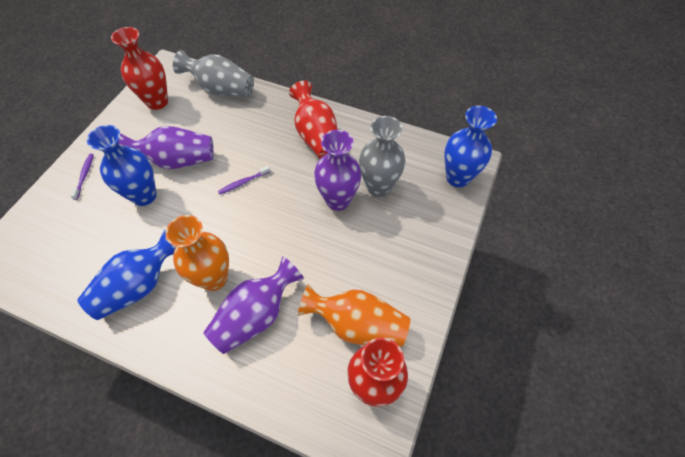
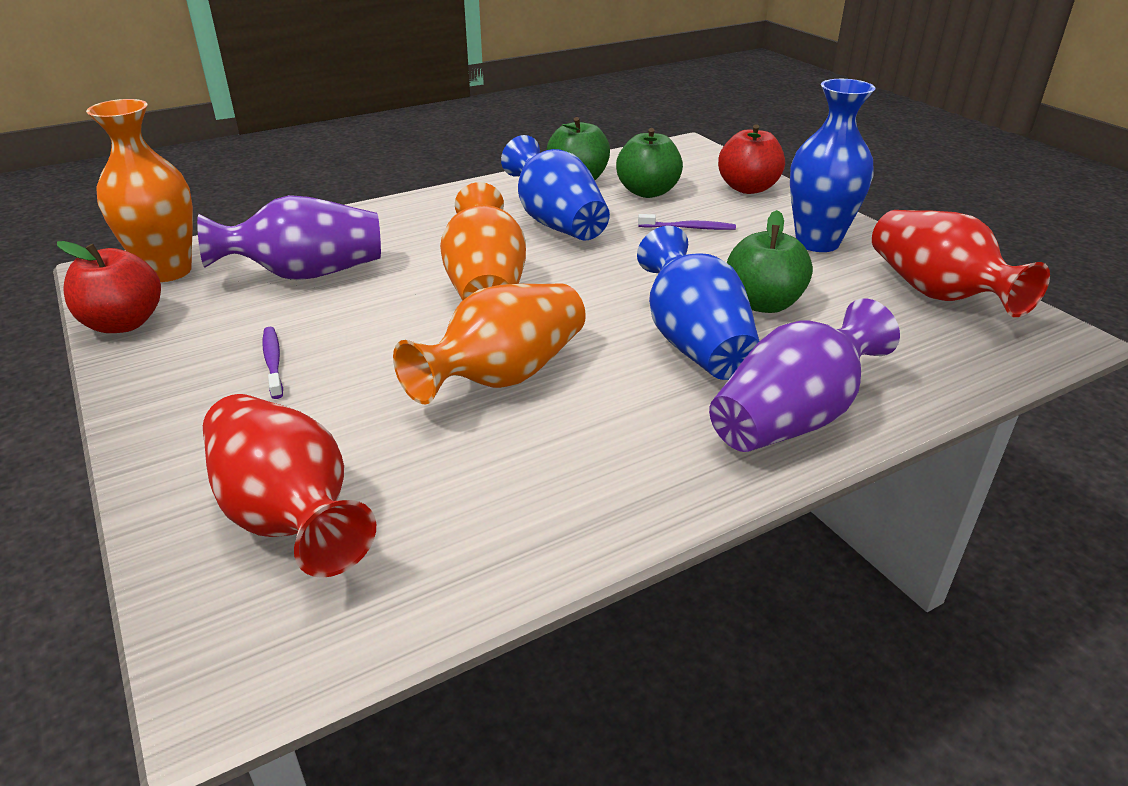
green apple: 0 -> 3
grey vase: 2 -> 0
orange vase: 2 -> 3
purple vase: 3 -> 2
red apple: 0 -> 2
red vase: 3 -> 2

